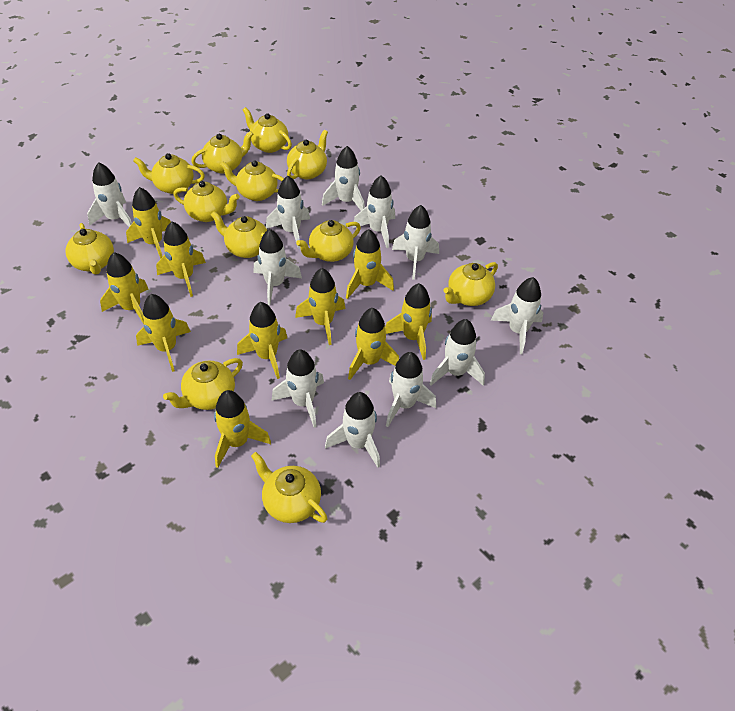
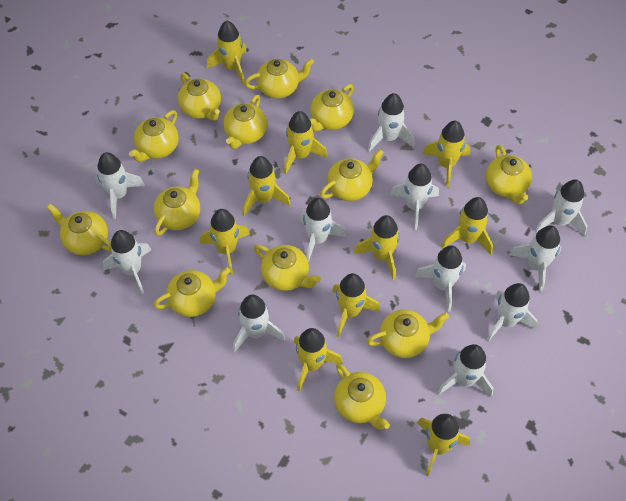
yellow teapot: 12 -> 13

